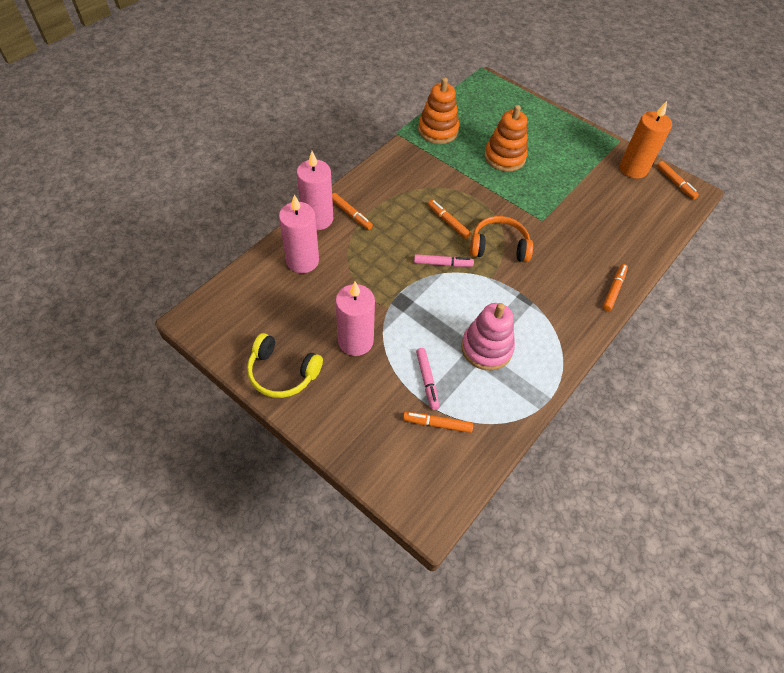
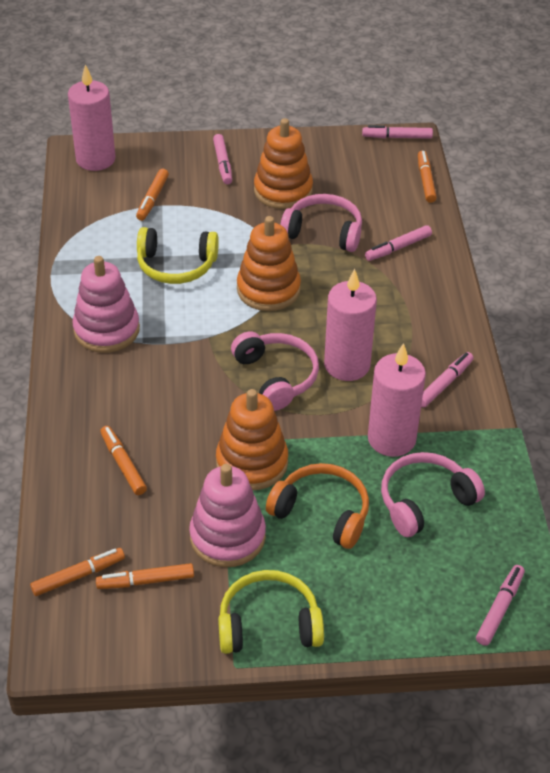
orange candle: 1 -> 0
orange stacking toy: 2 -> 3
pink headphones: 0 -> 3
pink marker: 2 -> 5
pink stacking toy: 1 -> 2
yellow headphones: 1 -> 2

